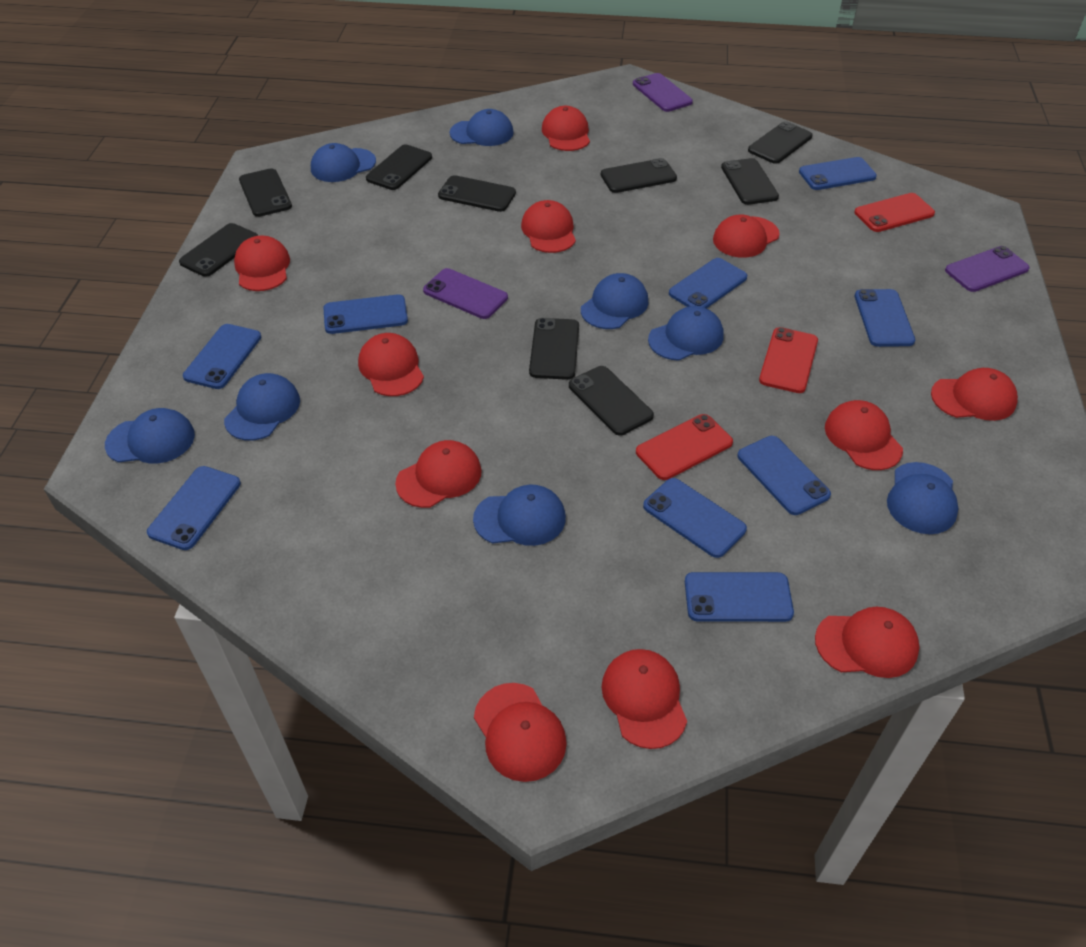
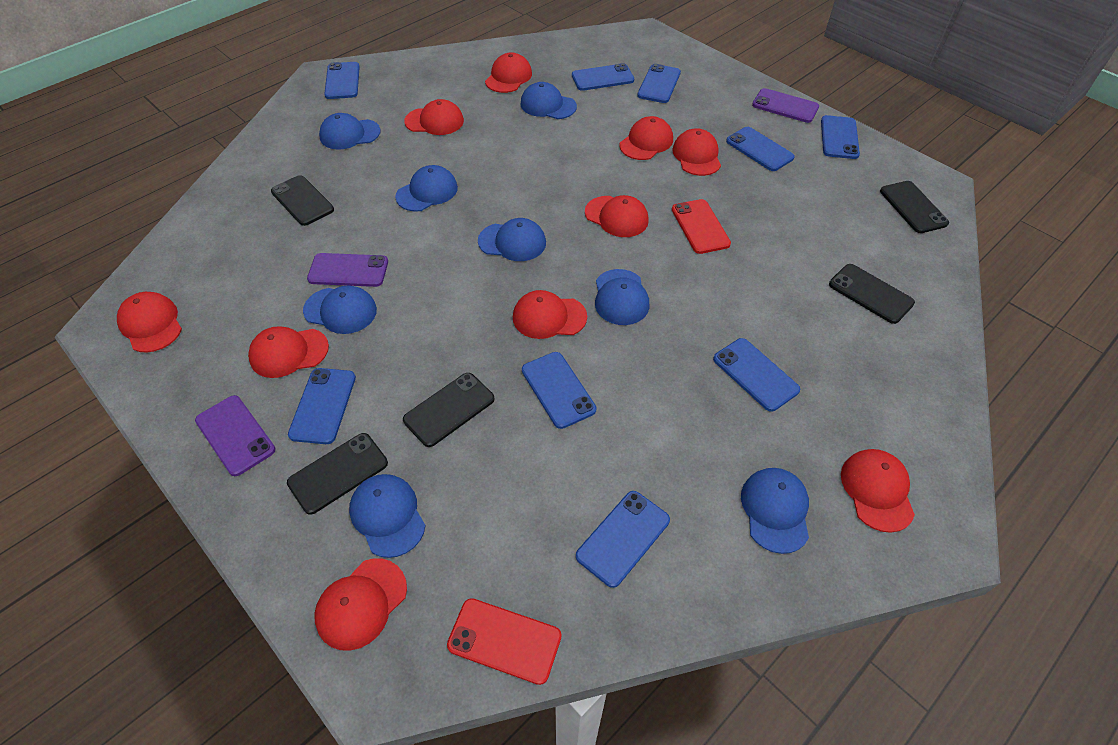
black phone: 9 -> 5
red cap: 11 -> 10
red phone: 3 -> 2

